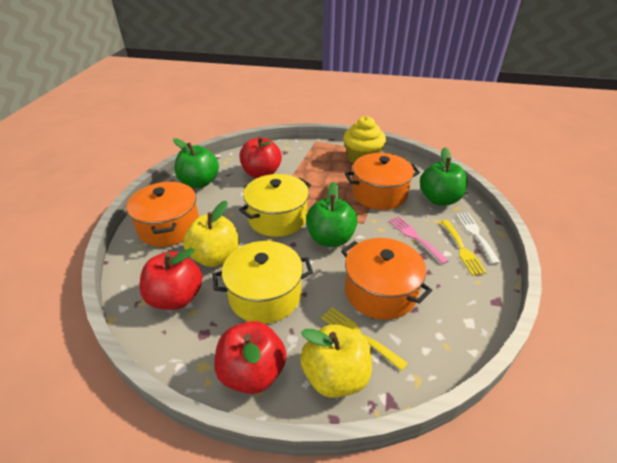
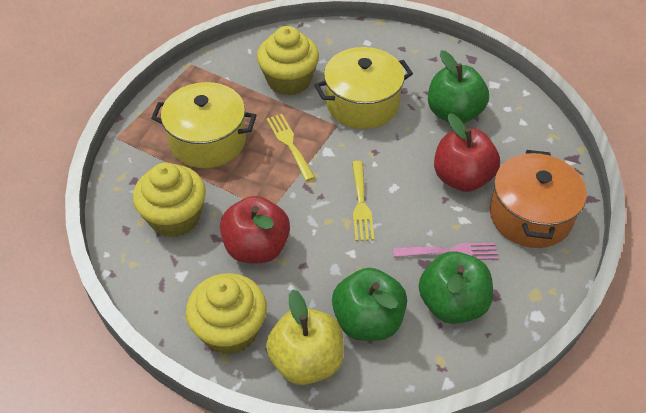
orange pot: 3 -> 1
red apple: 3 -> 2
white fork: 1 -> 0
yellow apple: 2 -> 1
yellow cupcake: 1 -> 3

